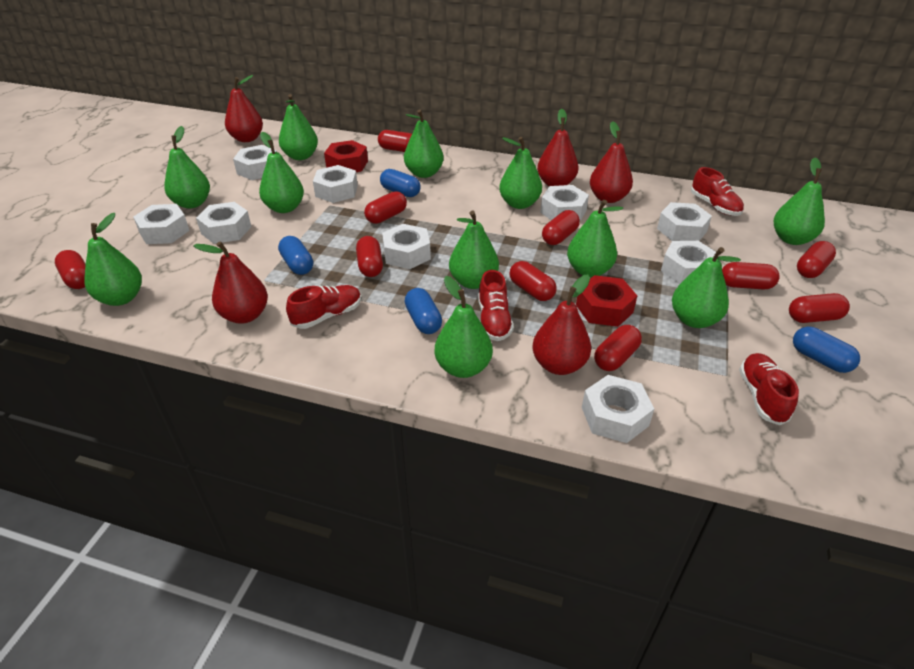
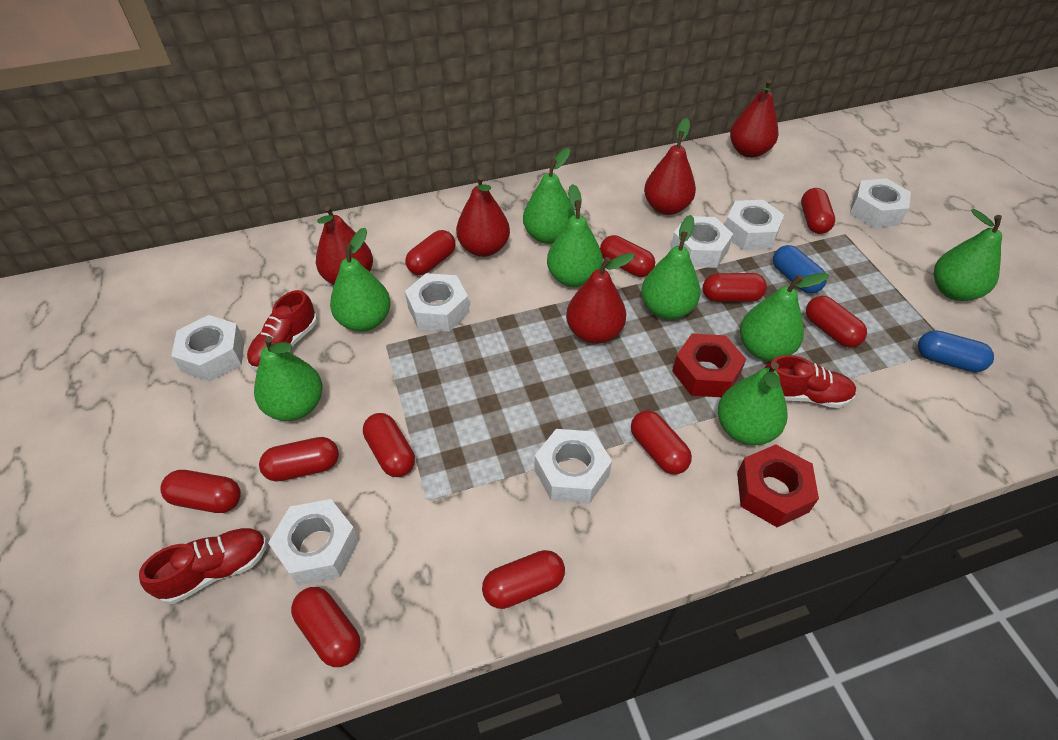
blue capsule: 4 -> 2
green pear: 11 -> 8
red capsule: 10 -> 11
red shoe: 4 -> 3
white nut: 9 -> 7

